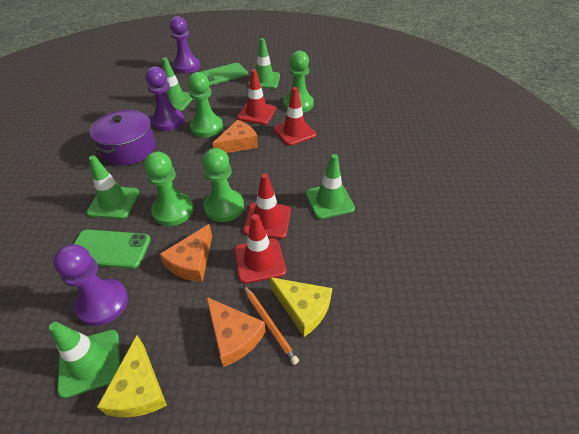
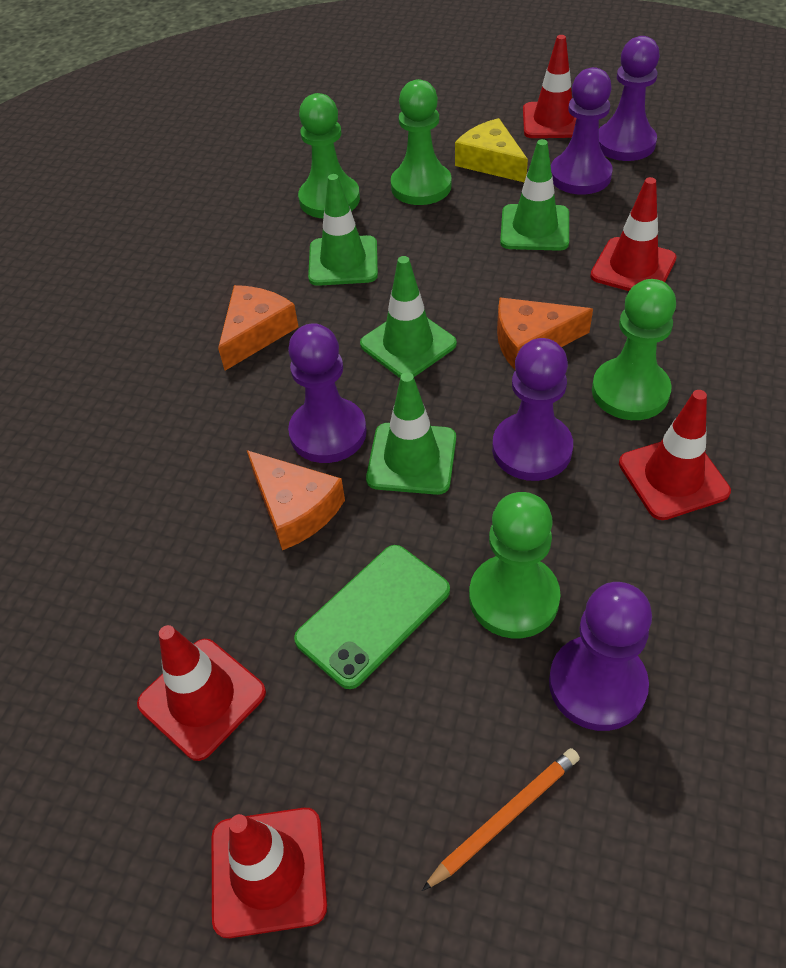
green phone: 2 -> 1
green traffic cone: 5 -> 4
purple pawn: 3 -> 5
purple pot: 1 -> 0
red traffic cone: 4 -> 5
yellow cheese: 2 -> 1

